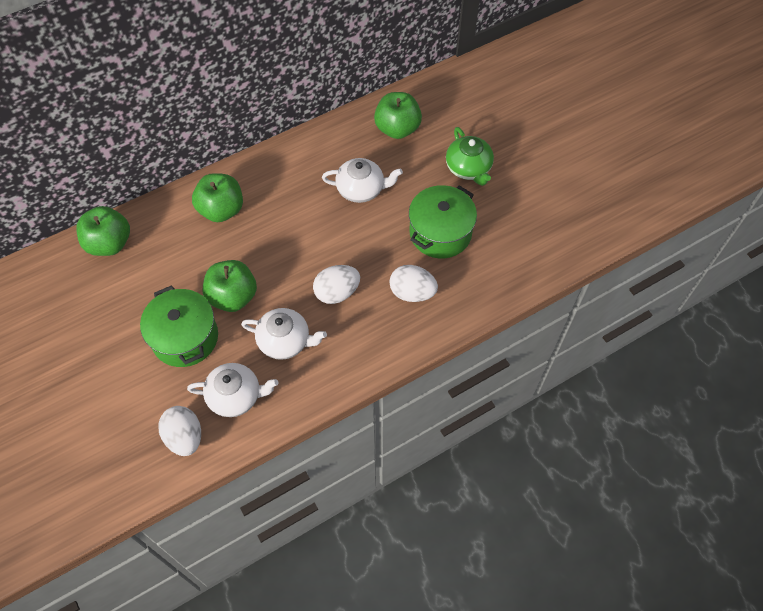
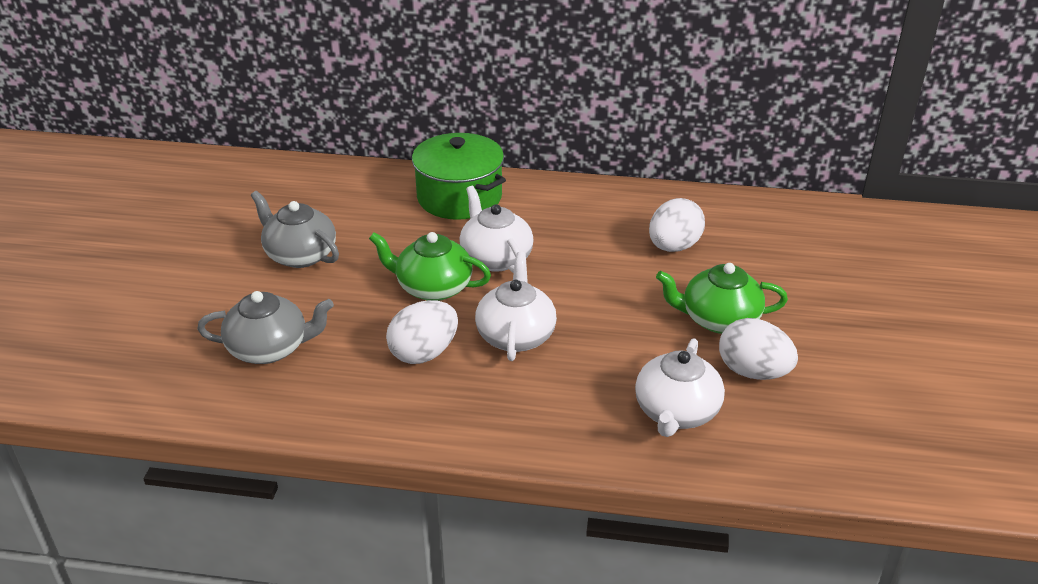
green apple: 4 -> 0
green pot: 2 -> 1
green teapot: 1 -> 2
grey teapot: 0 -> 2

